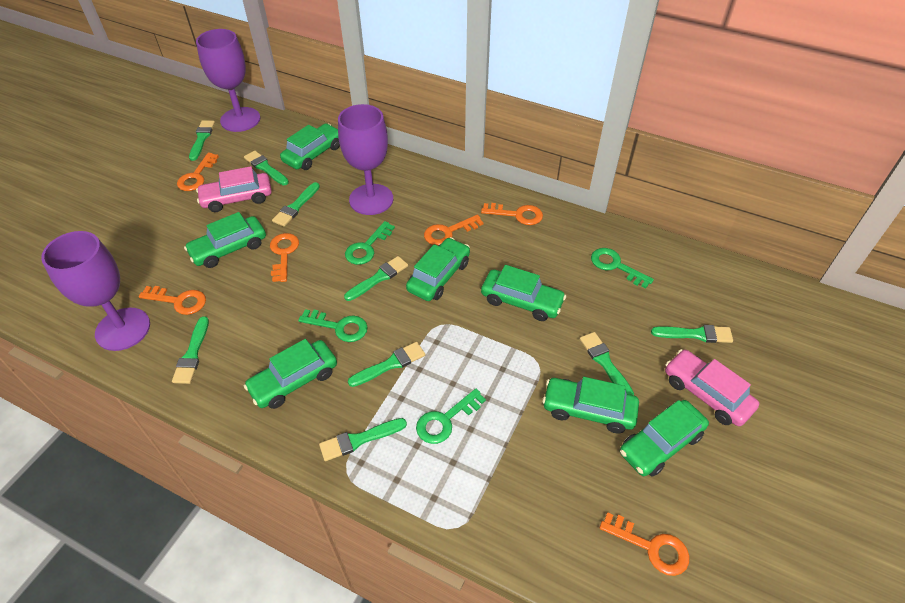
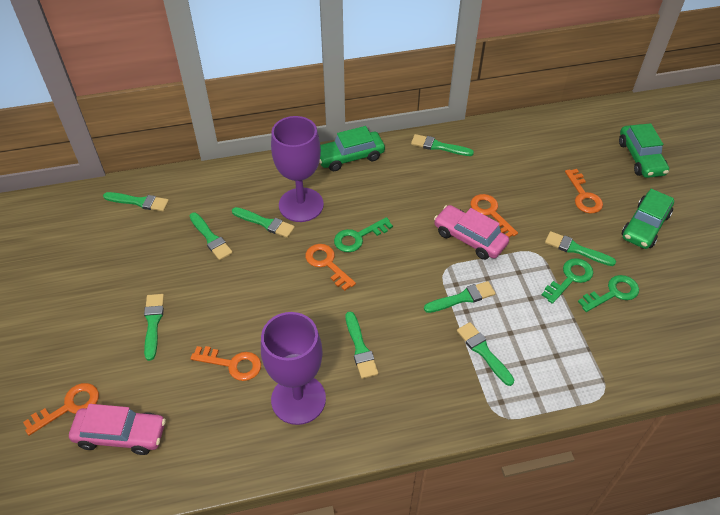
green car: 7 -> 3
green key: 4 -> 3
orange key: 6 -> 5
purple goblet: 3 -> 2

